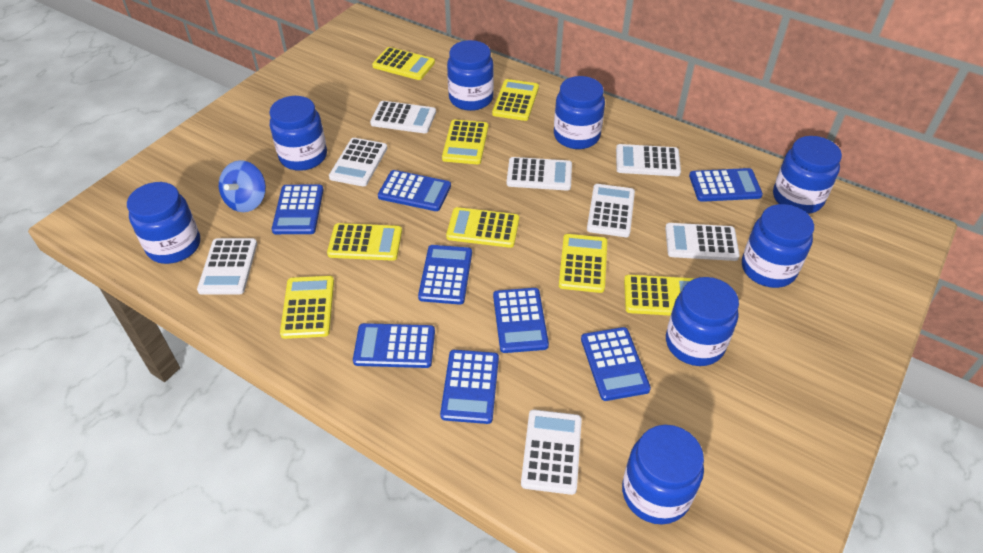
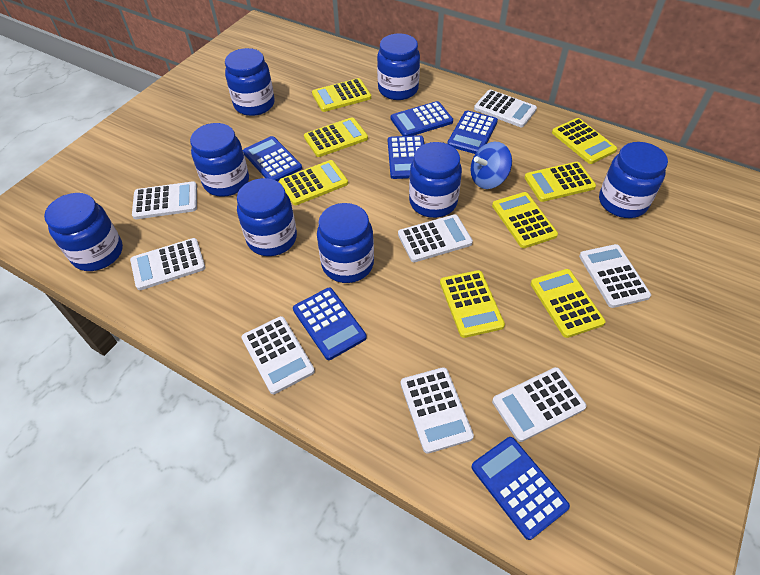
blue calculator: 8 -> 6

